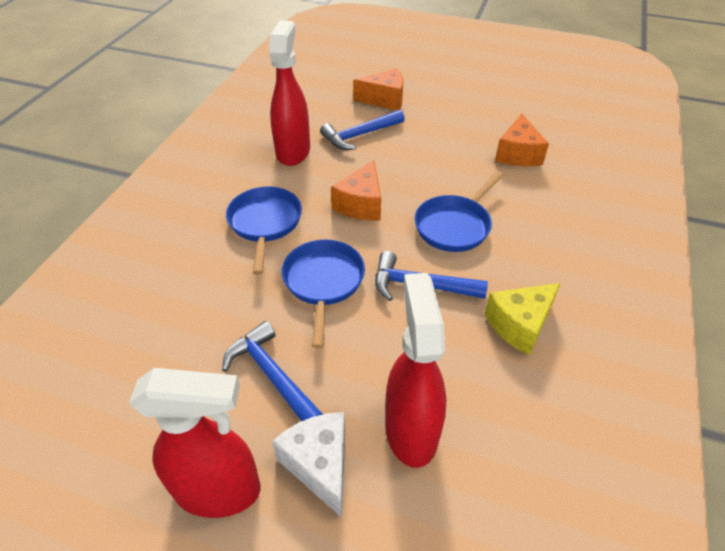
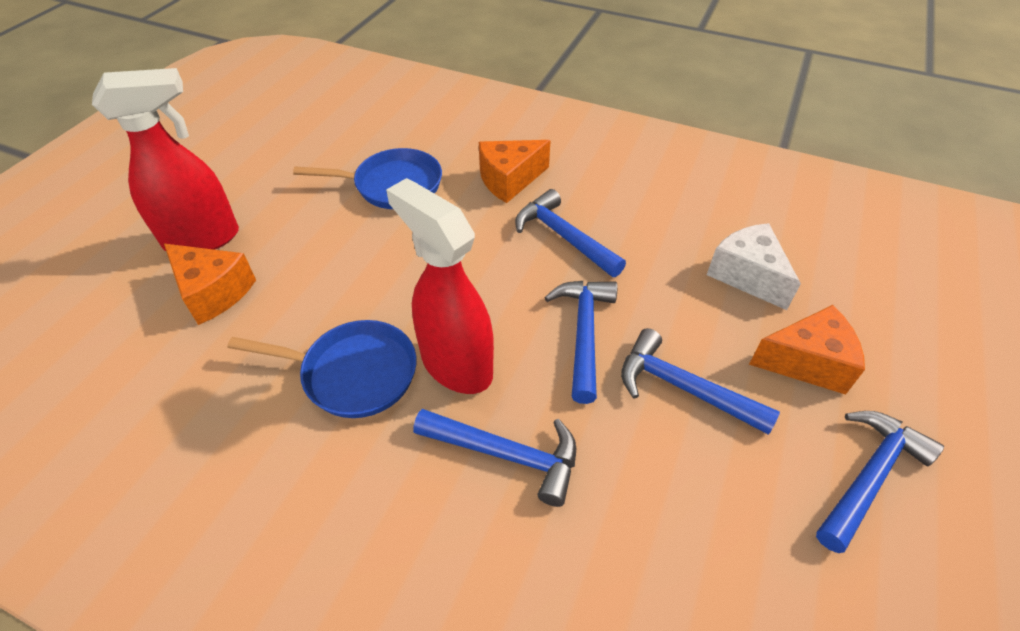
blue hammer: 3 -> 5
blue pan: 3 -> 2
red spray bottle: 3 -> 2
yellow cheese: 1 -> 0

